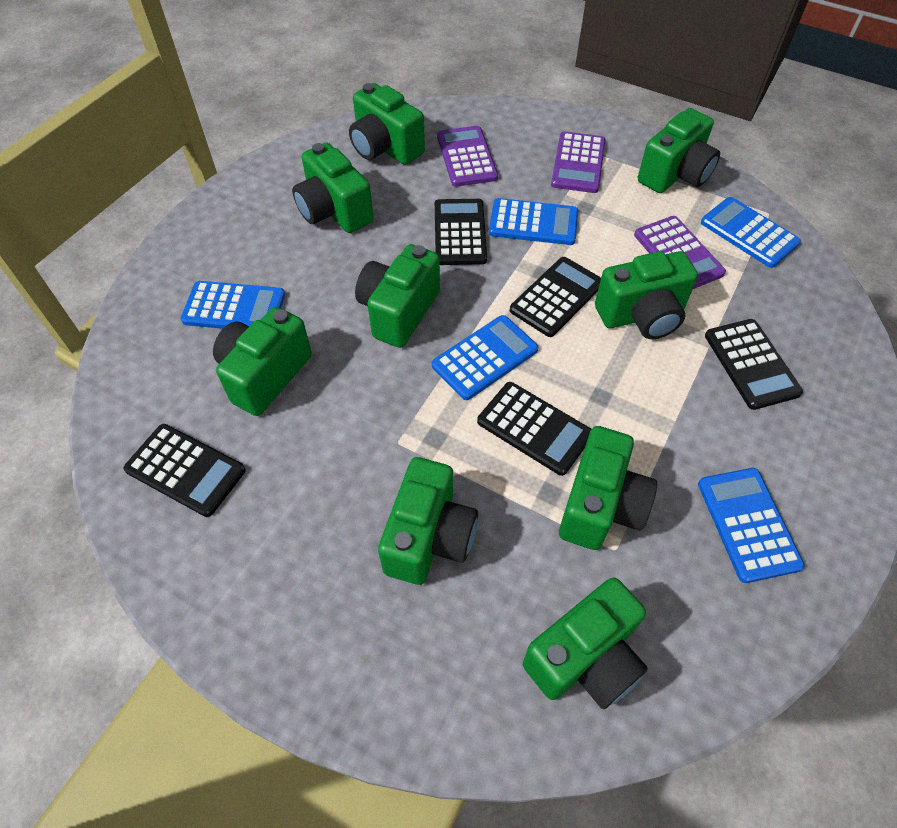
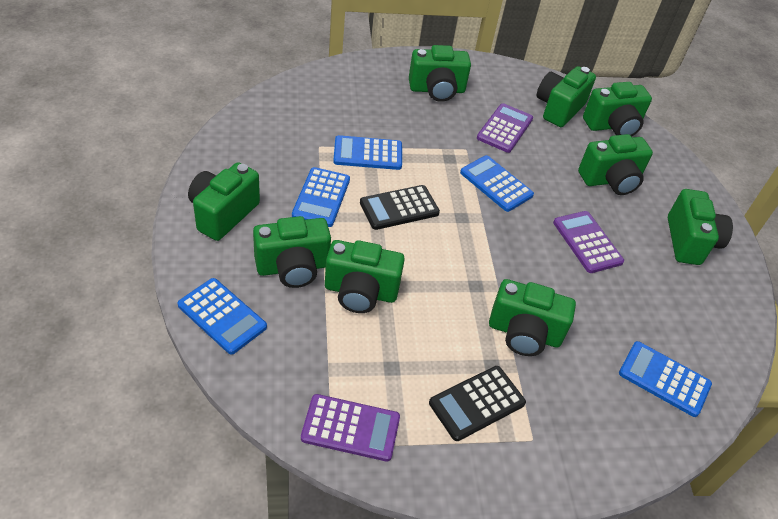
black calculator: 5 -> 2

